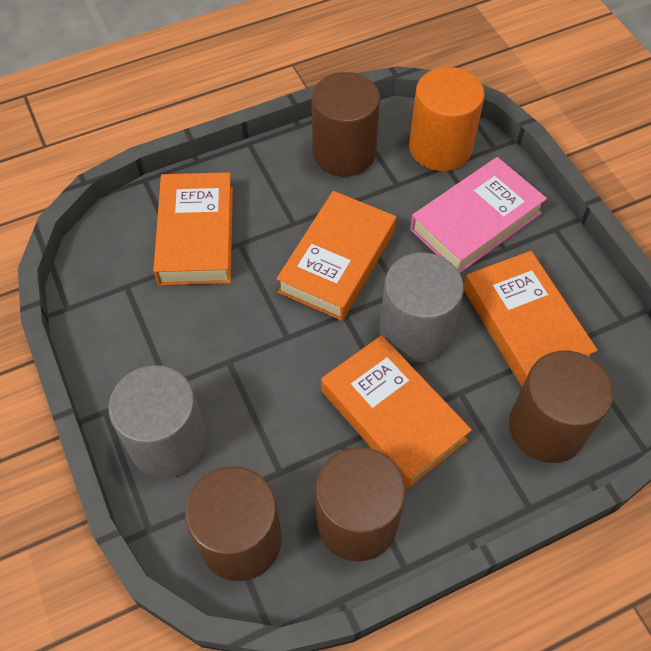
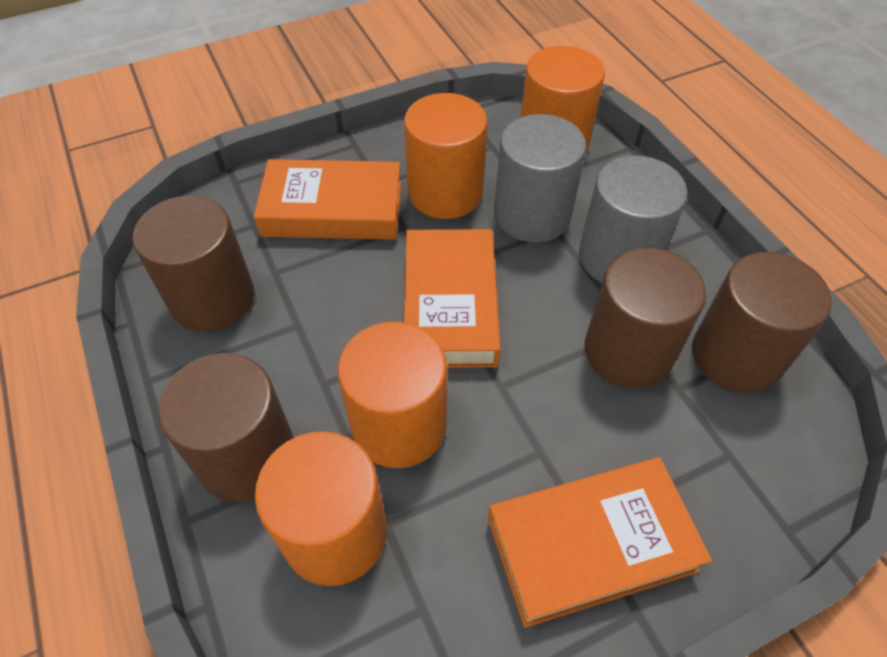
orange book: 4 -> 3
orange cylinder: 1 -> 4
pink book: 1 -> 0

